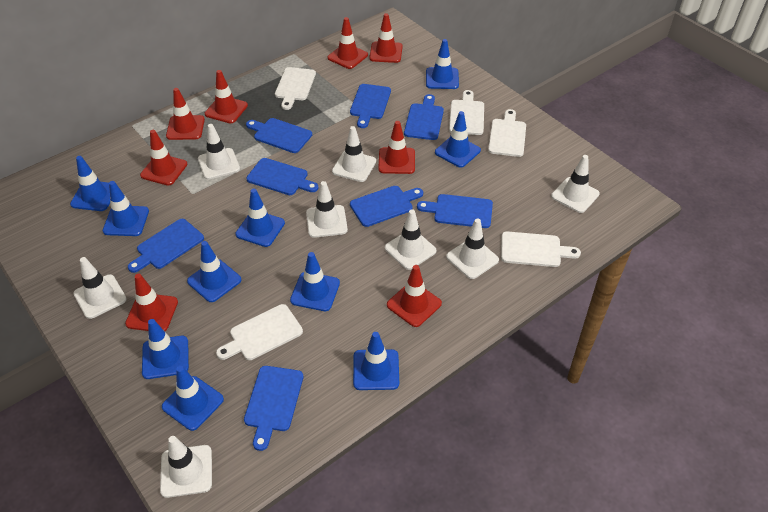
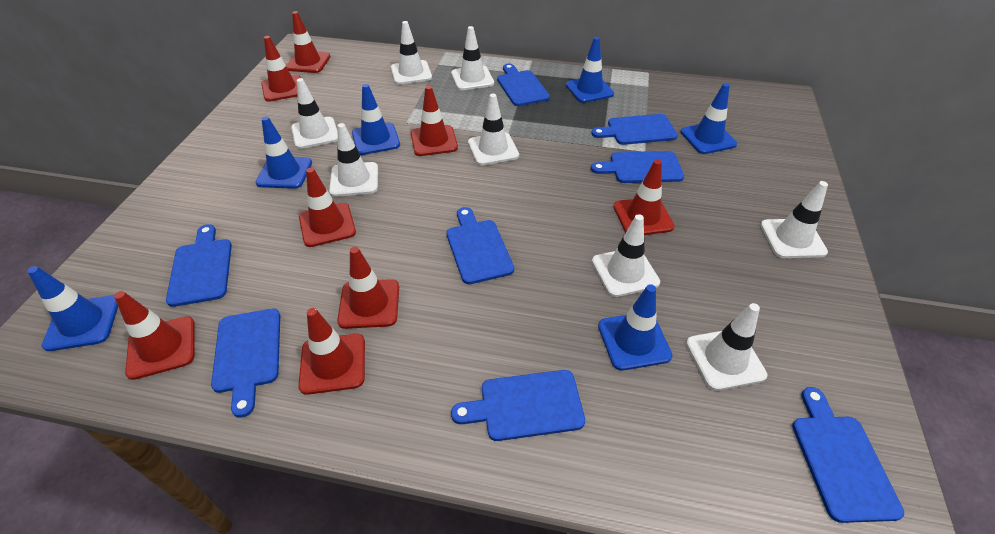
blue traffic cone: 10 -> 6
white cutting board: 5 -> 0

